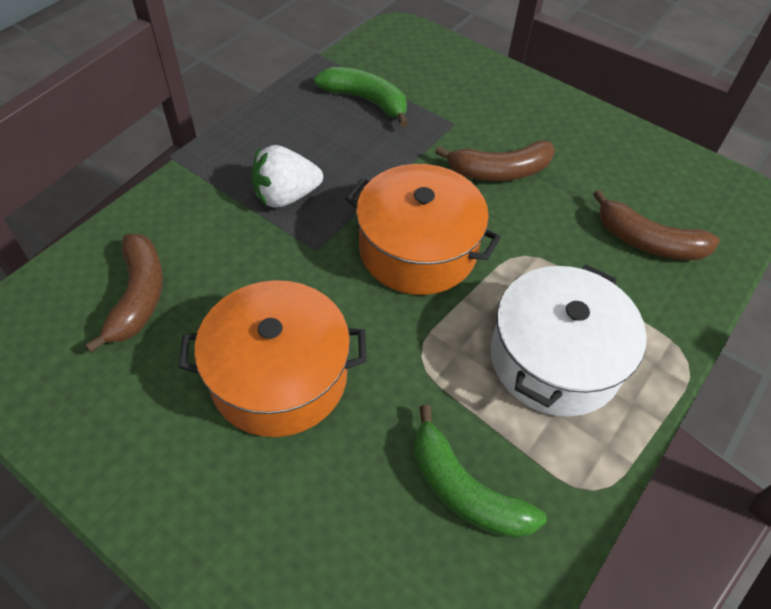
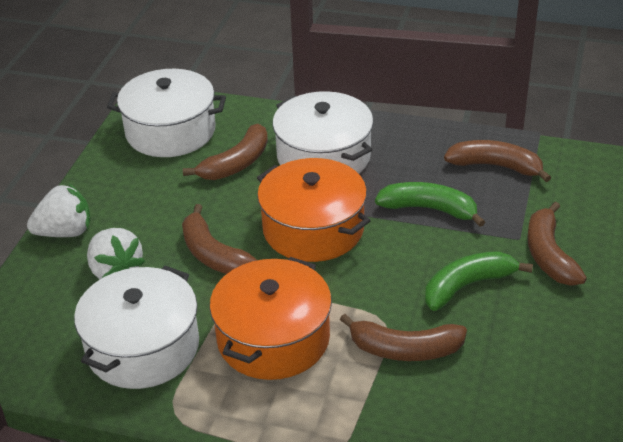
brown banana: 3 -> 5
white pot: 1 -> 3
white strawberry: 1 -> 2

